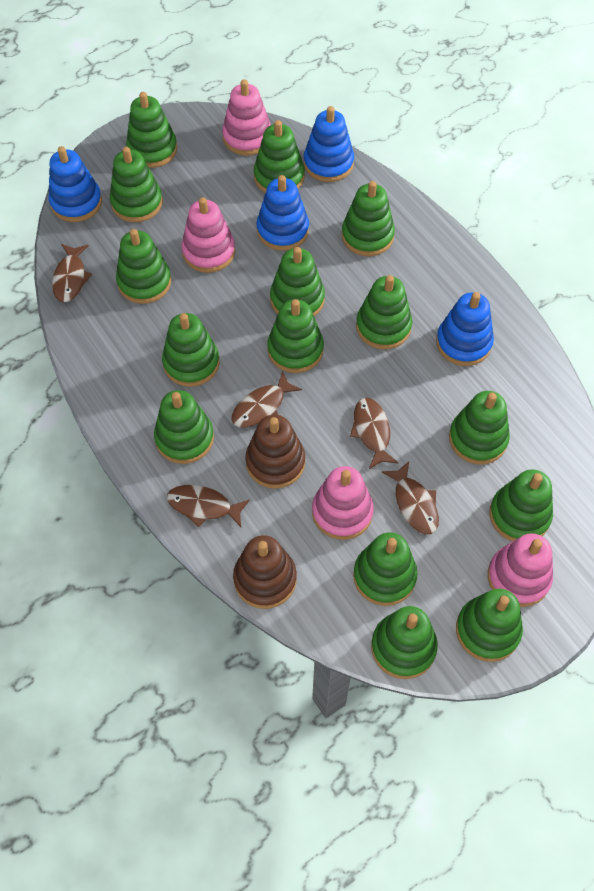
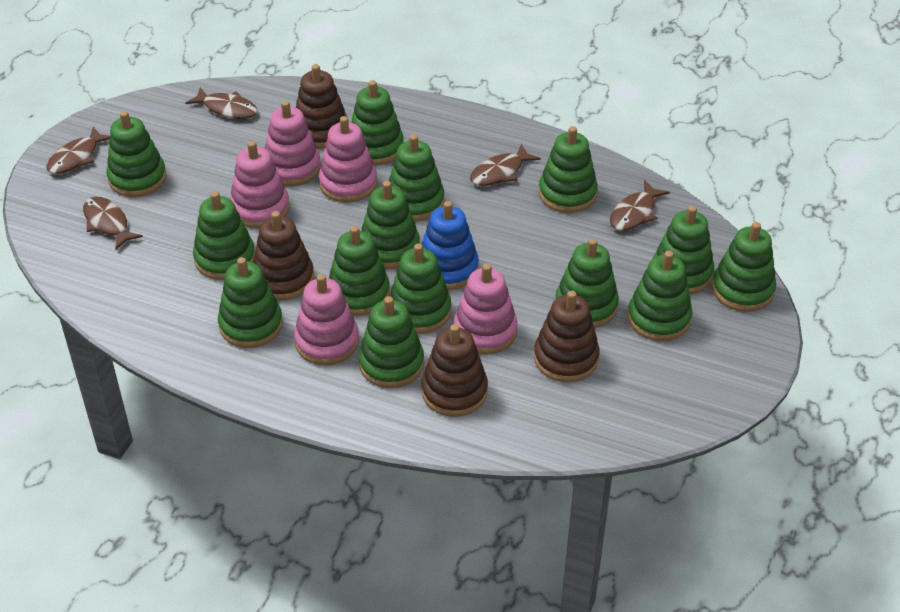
blue stacking toy: 4 -> 1
brown stacking toy: 2 -> 4
green stacking toy: 15 -> 14
pink stacking toy: 4 -> 5

